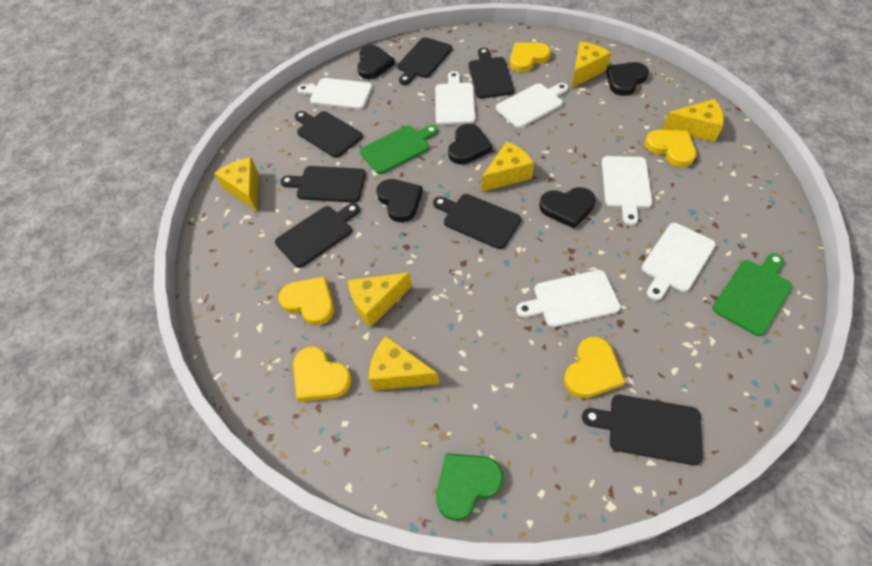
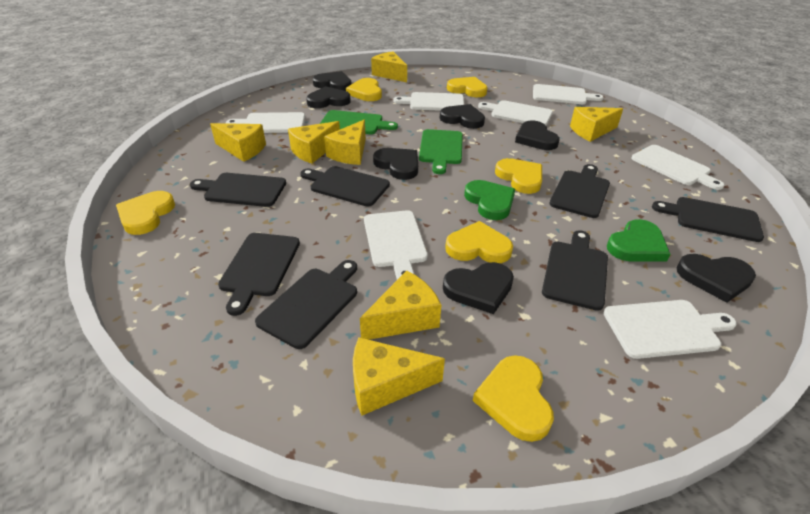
black heart: 5 -> 7
green heart: 1 -> 2
white cutting board: 6 -> 7
yellow cheese: 6 -> 7
yellow heart: 5 -> 6

